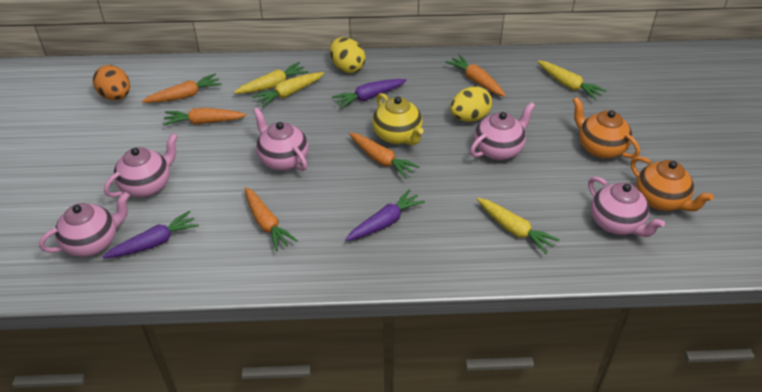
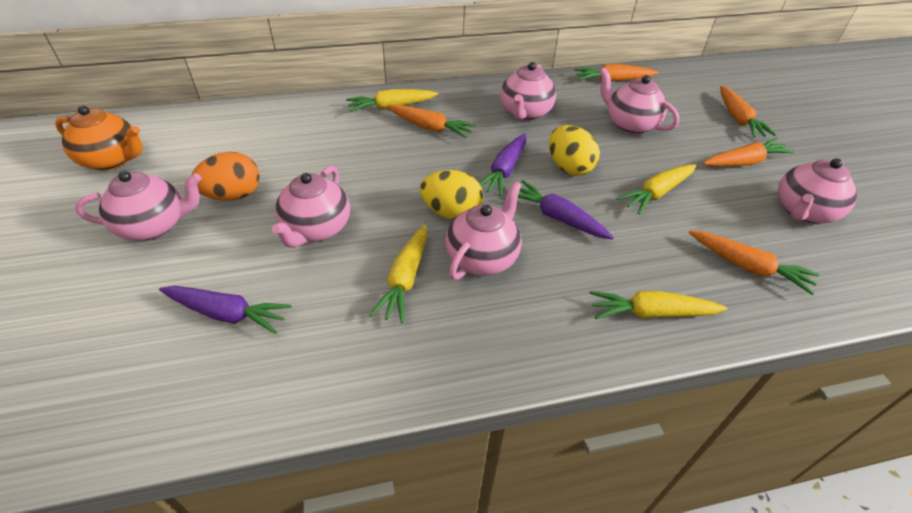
orange teapot: 2 -> 1
pink teapot: 5 -> 6
yellow teapot: 1 -> 0

